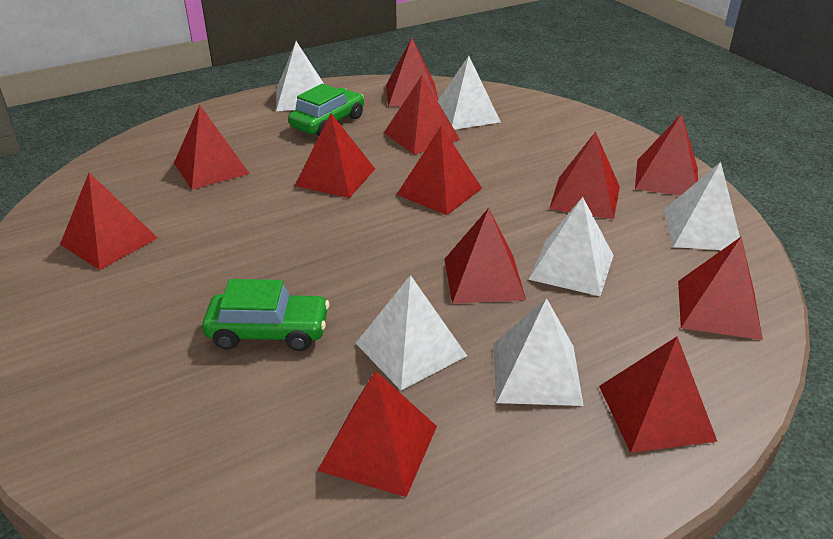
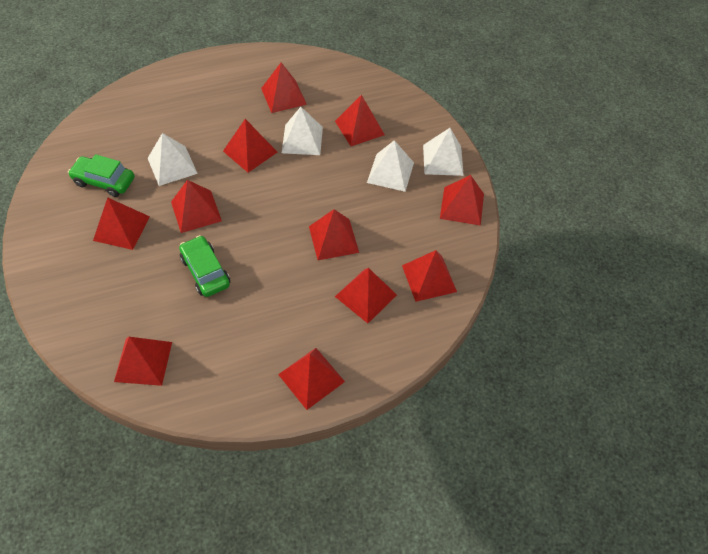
red pyramid: 12 -> 11
white pyramid: 6 -> 4

